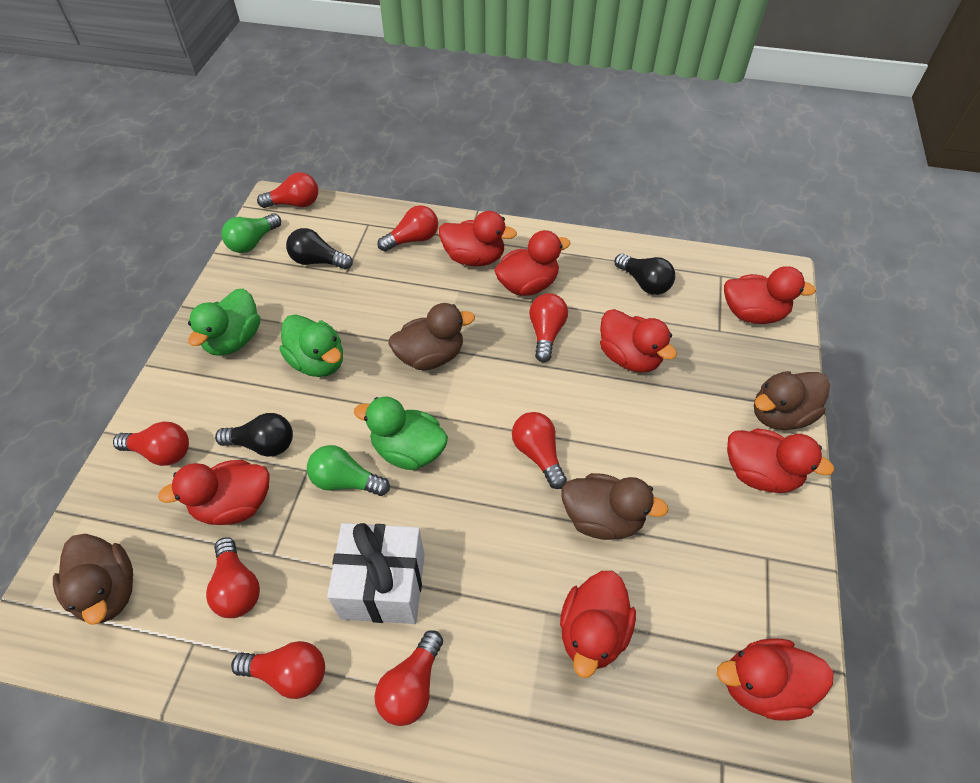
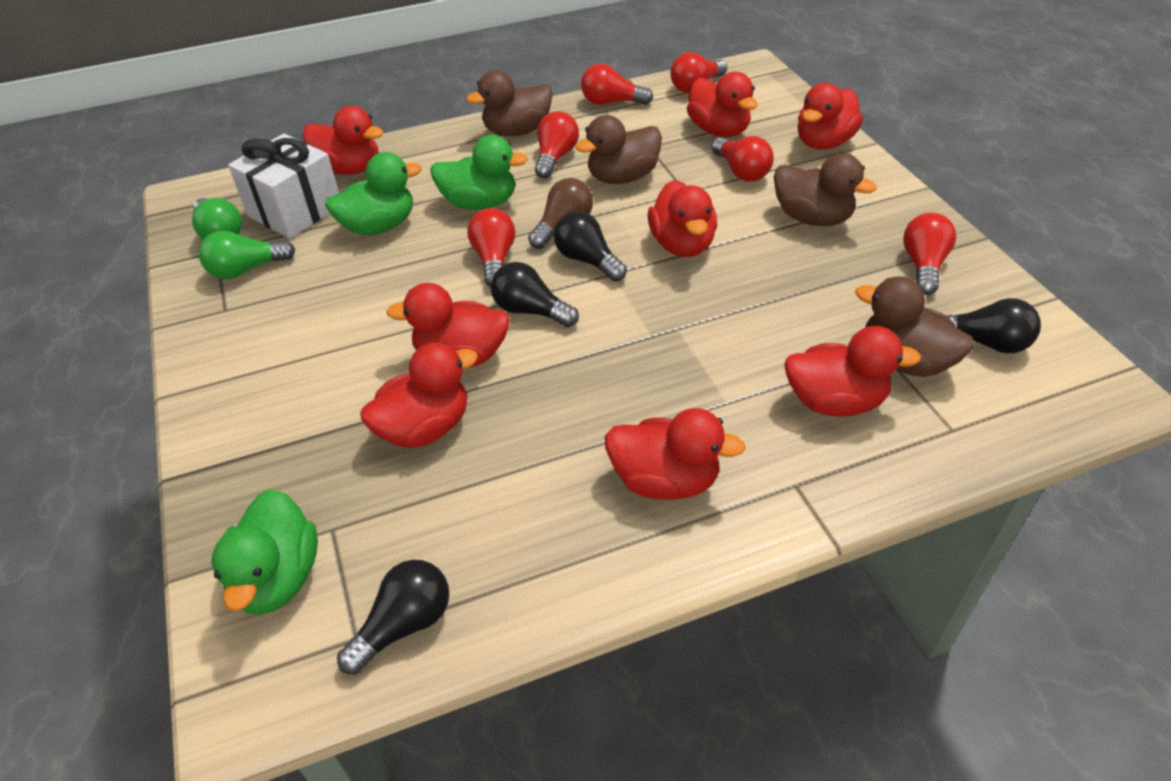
black light bulb: 3 -> 4
brown light bulb: 0 -> 1
red light bulb: 8 -> 6

